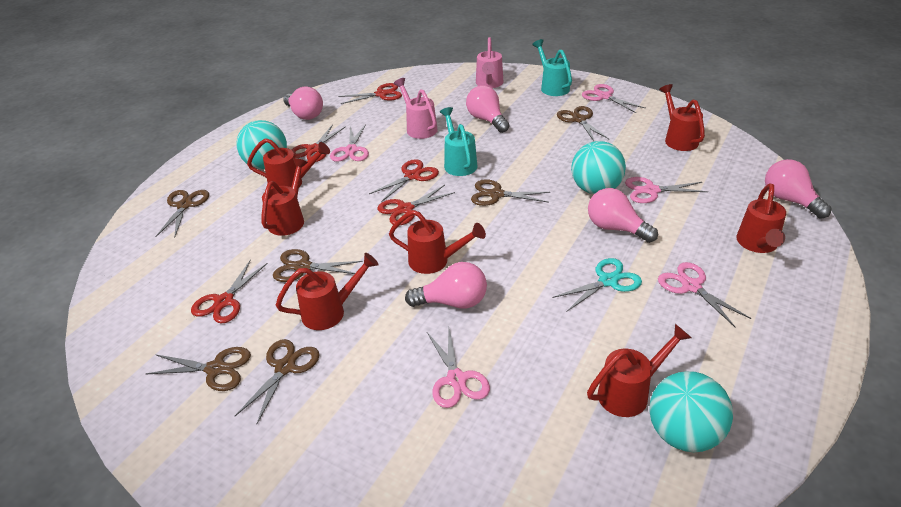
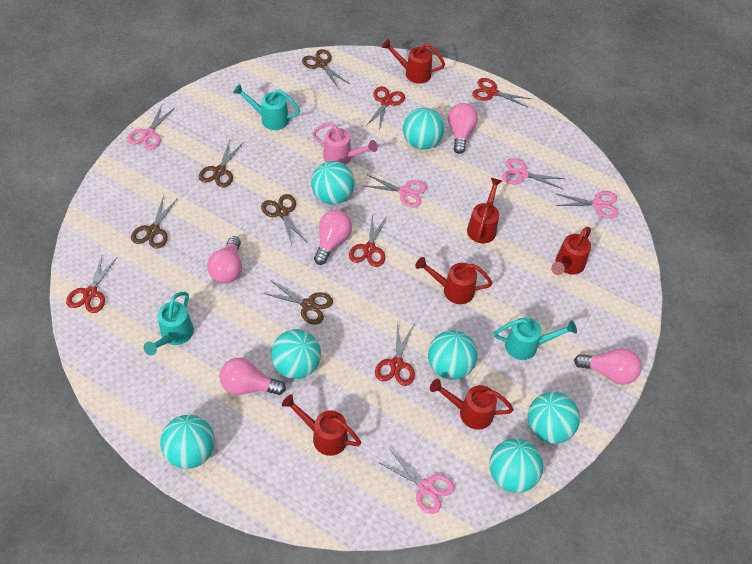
brown scissors: 6 -> 5
pink watering can: 2 -> 1
red watering can: 7 -> 6
turquoise ball: 3 -> 7
turquoise scissors: 1 -> 0
turquoise watering can: 2 -> 3

